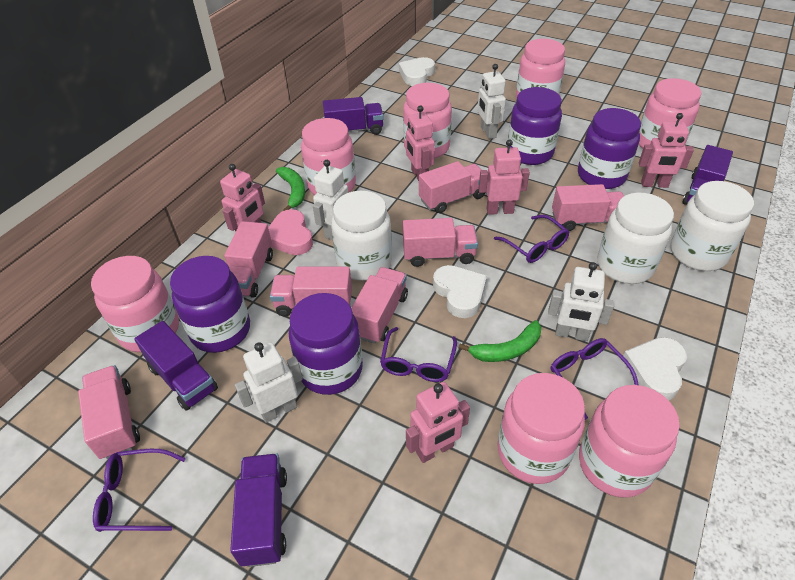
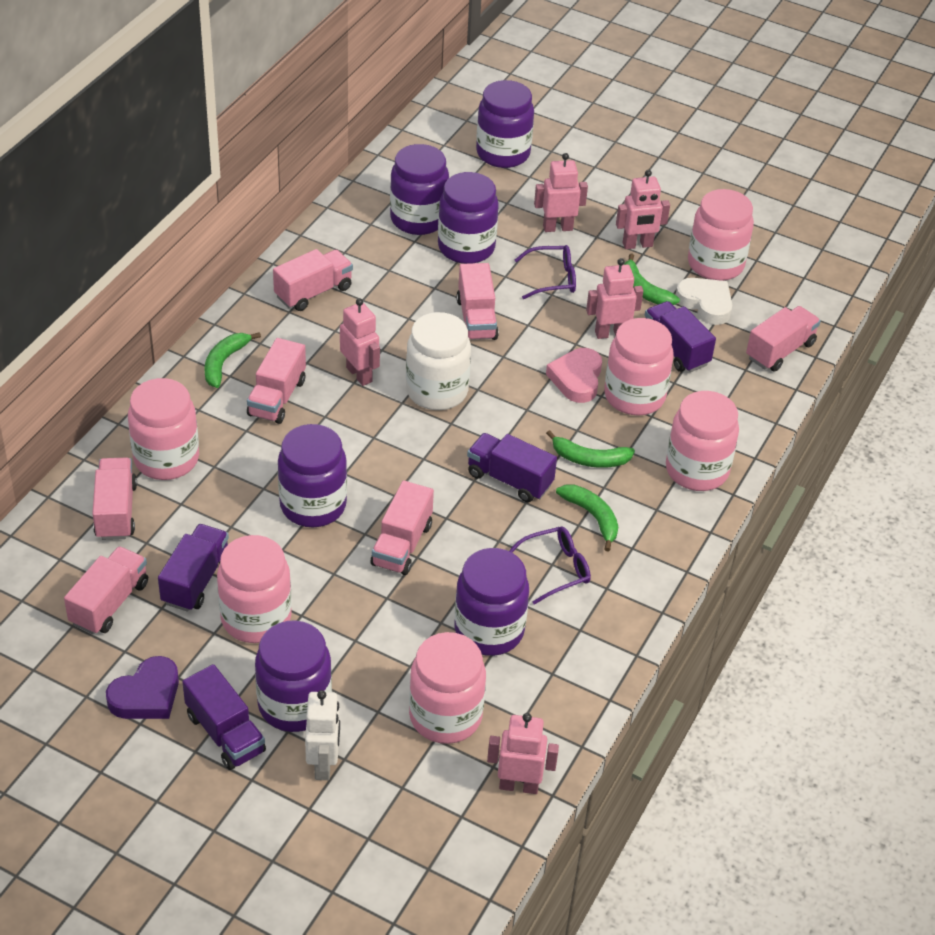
green banana: 2 -> 4
pink jar: 7 -> 6
purple glasses: 4 -> 2
purple heart: 0 -> 1
purple jar: 4 -> 6
white heart: 3 -> 1
white jar: 3 -> 1
white robot: 4 -> 1

